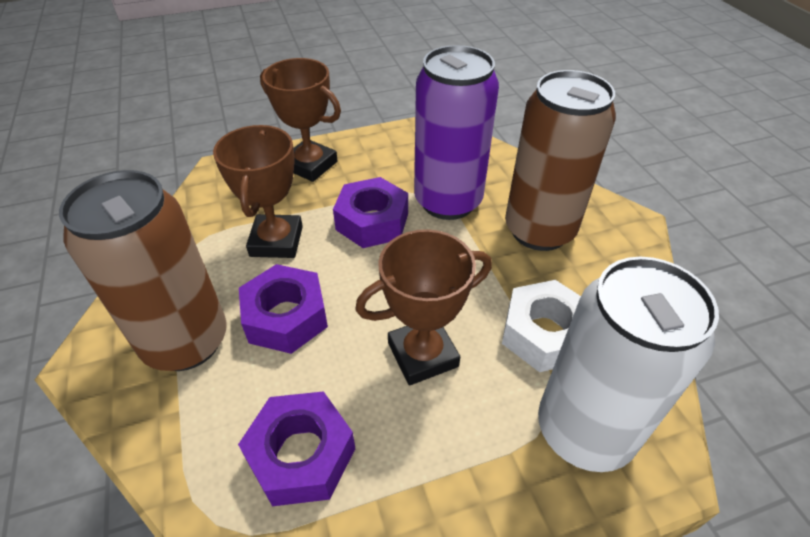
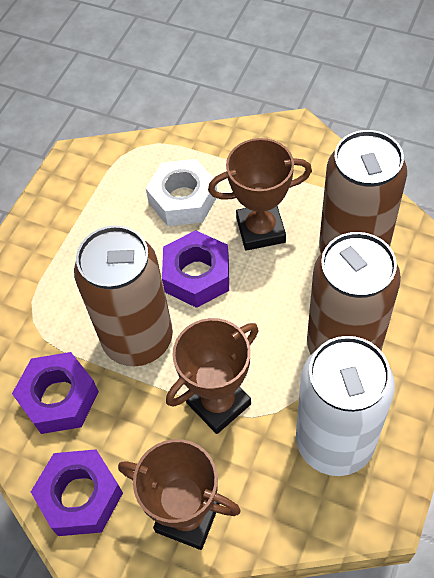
brown can: 2 -> 3
purple can: 1 -> 0

